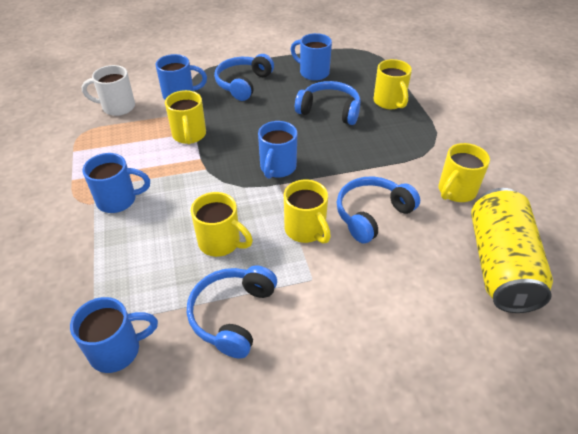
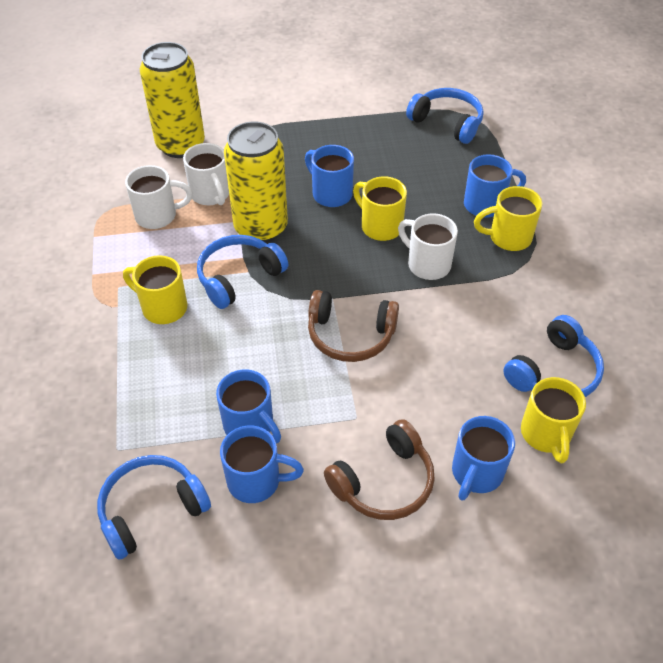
brown headphones: 0 -> 2
white mug: 1 -> 3
yellow can: 1 -> 2
yellow mug: 5 -> 4

